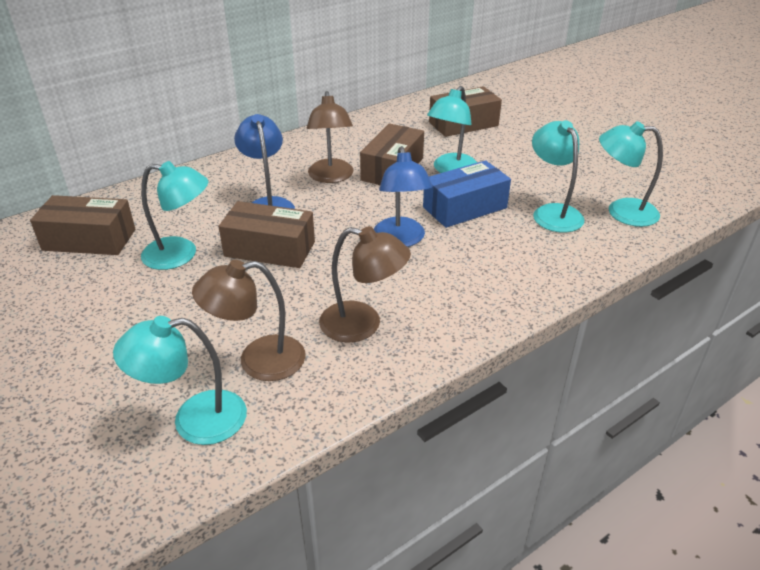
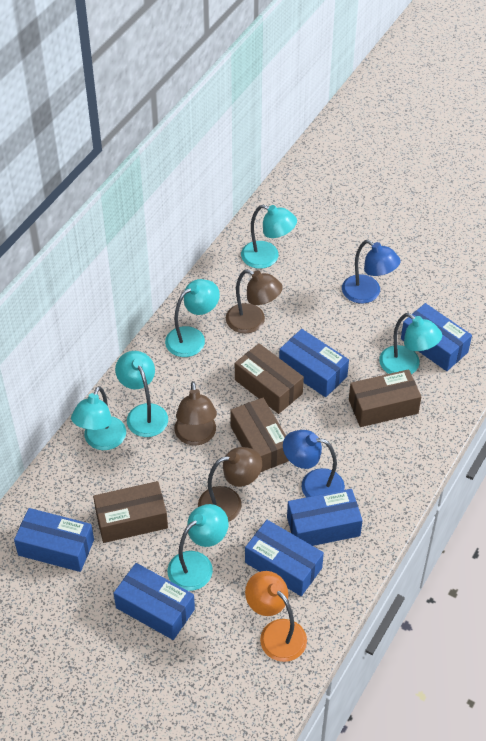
blue box: 1 -> 6
orange lamp: 0 -> 1
turquoise lamp: 5 -> 6

